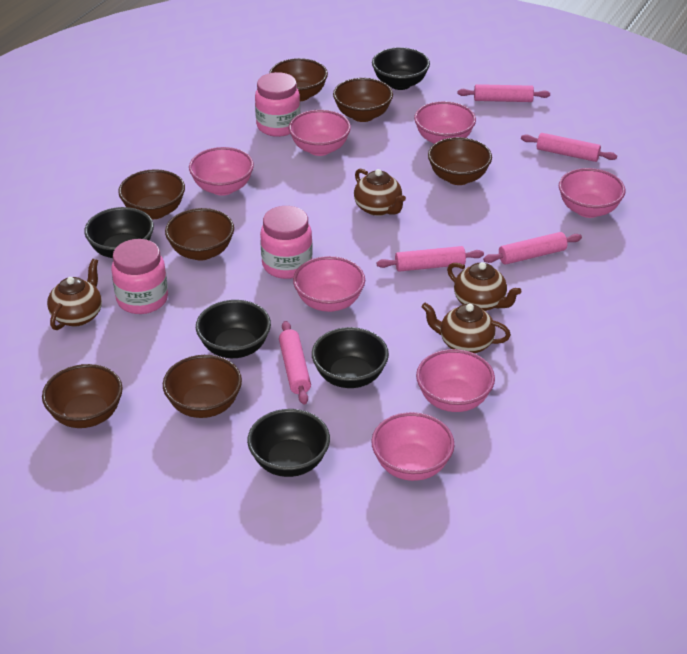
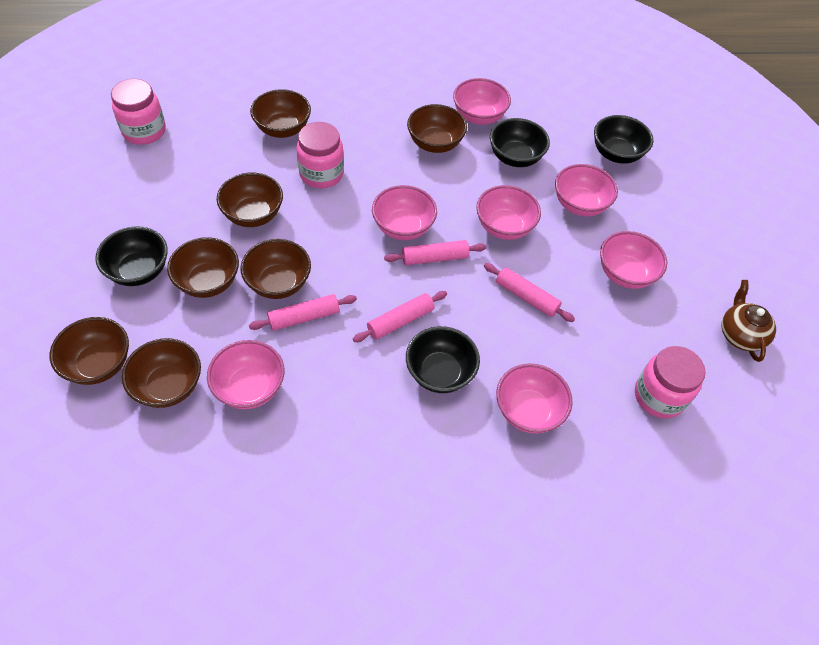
black bowl: 5 -> 4
brown teapot: 4 -> 1
pink rolling pin: 5 -> 4

